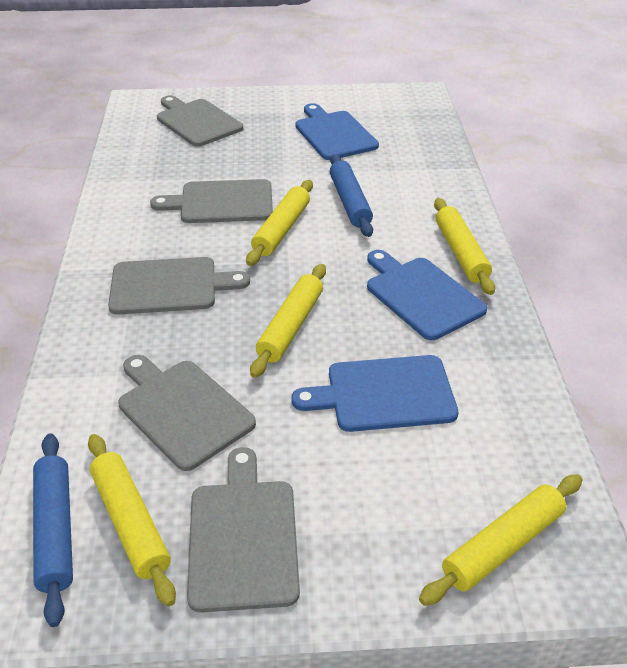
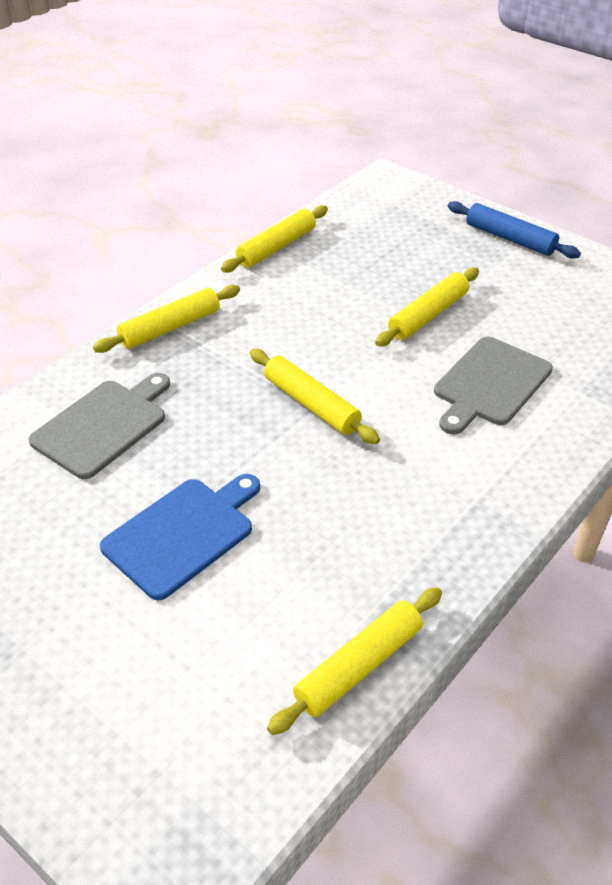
blue cutting board: 3 -> 1
blue rolling pin: 2 -> 1
grey cutting board: 5 -> 2

